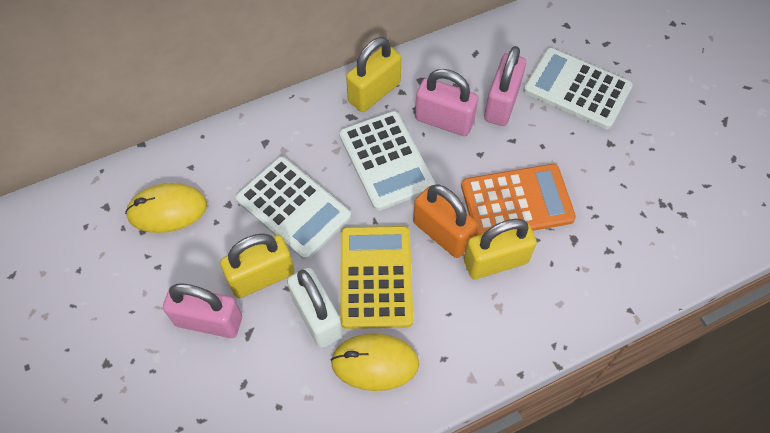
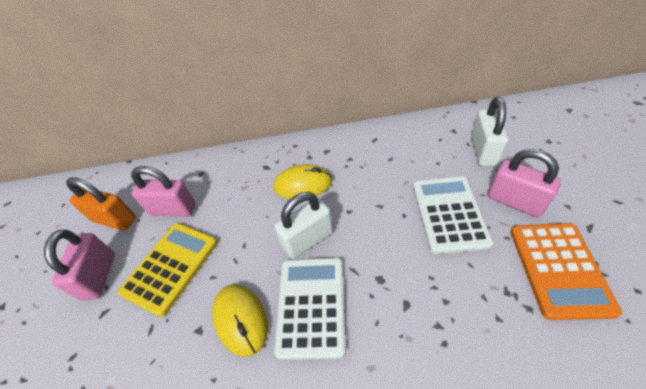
white calculator: 3 -> 2
white padlock: 1 -> 2
yellow padlock: 3 -> 0

